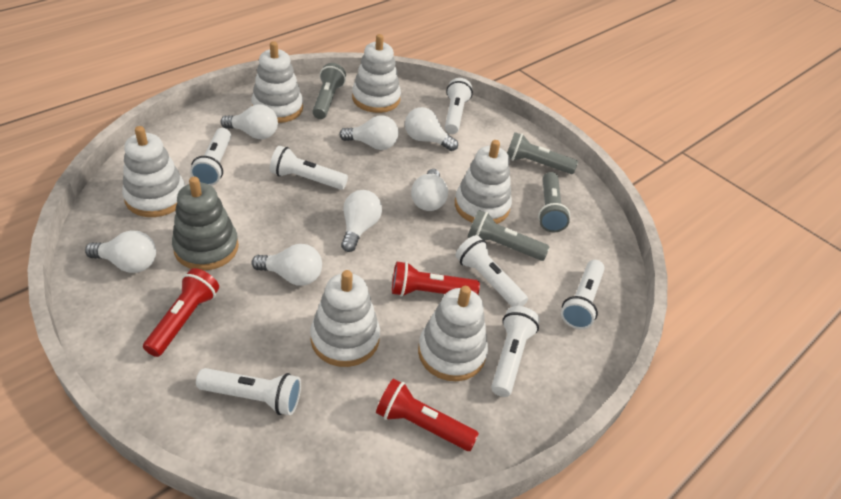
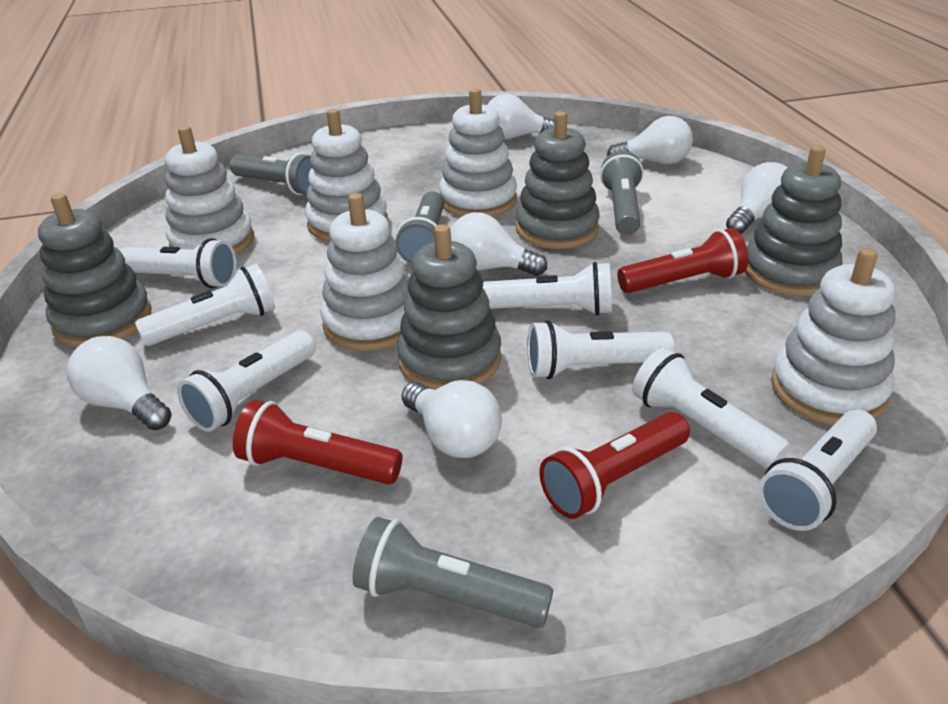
grey stacking toy: 1 -> 4
white light bulb: 7 -> 6
white stacking toy: 6 -> 5

